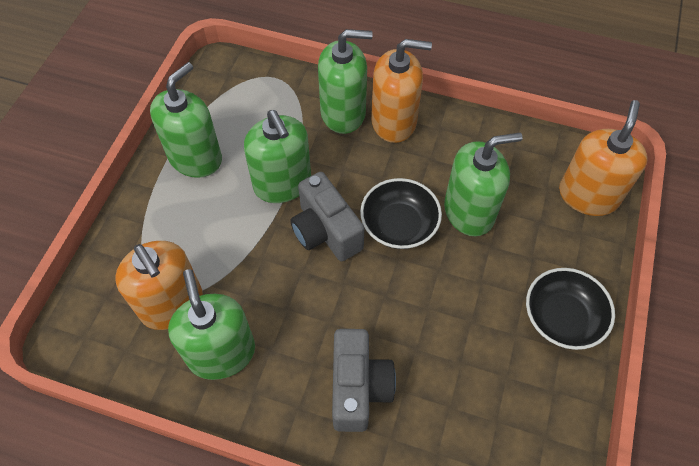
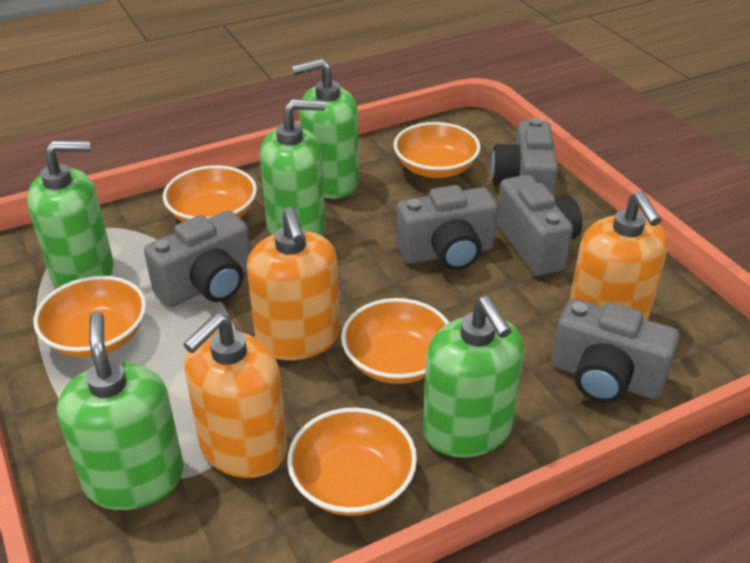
black bowl: 2 -> 0
grey camera: 2 -> 5
orange bowl: 0 -> 5

